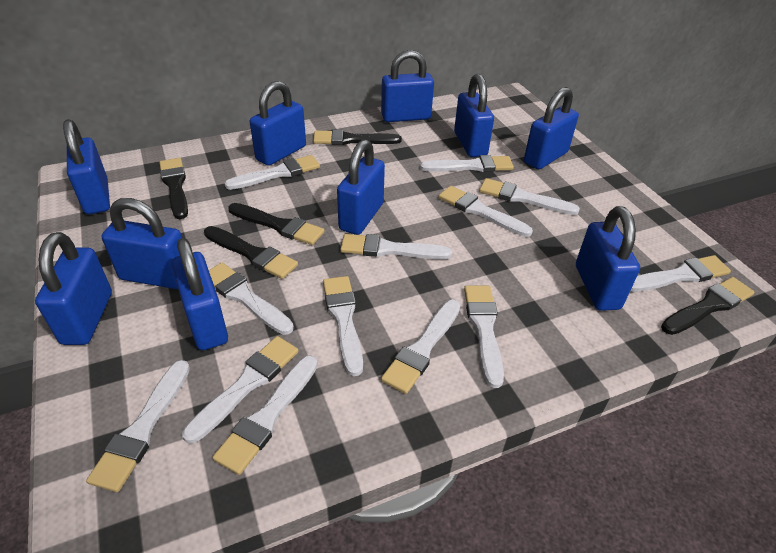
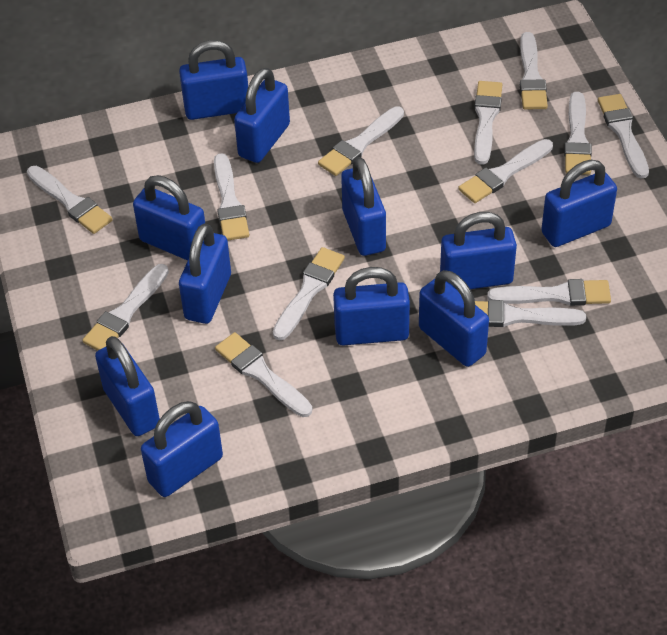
black brush: 5 -> 0
blue padlock: 10 -> 11

